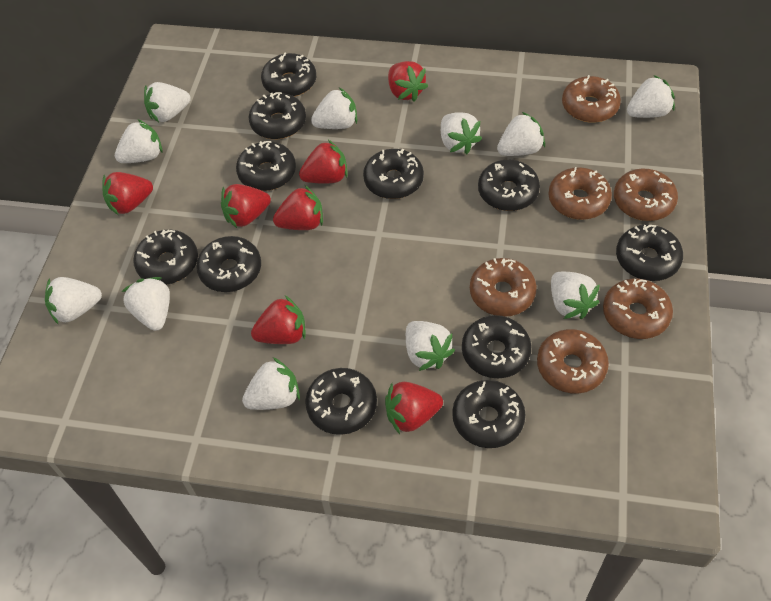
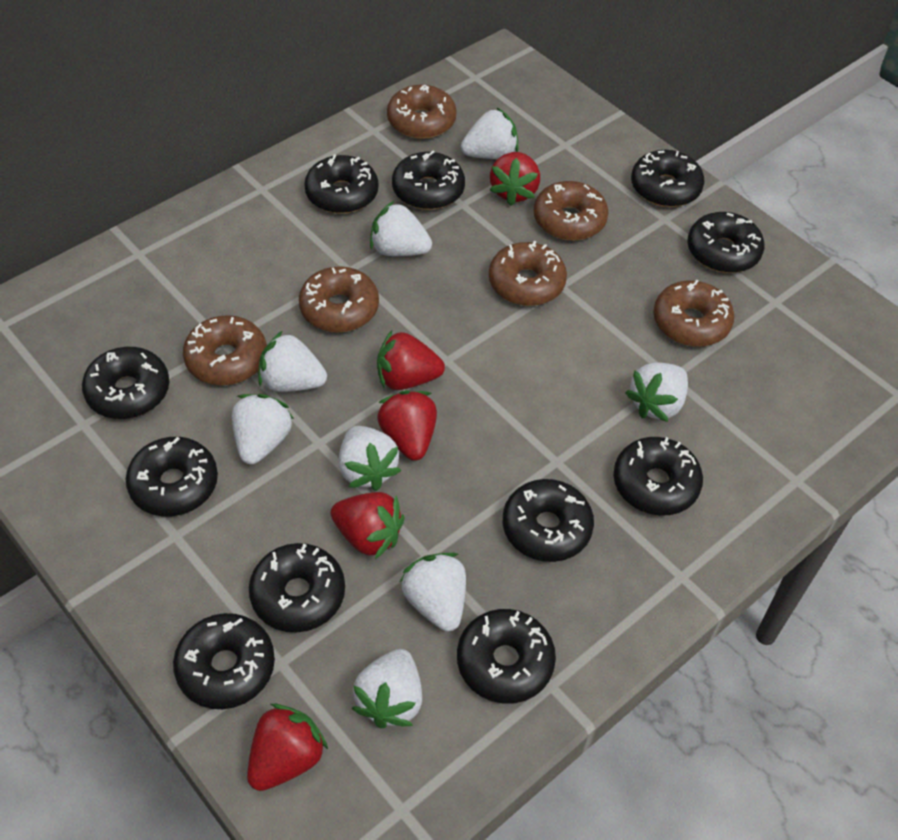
red strawberry: 7 -> 5
white strawberry: 11 -> 8

